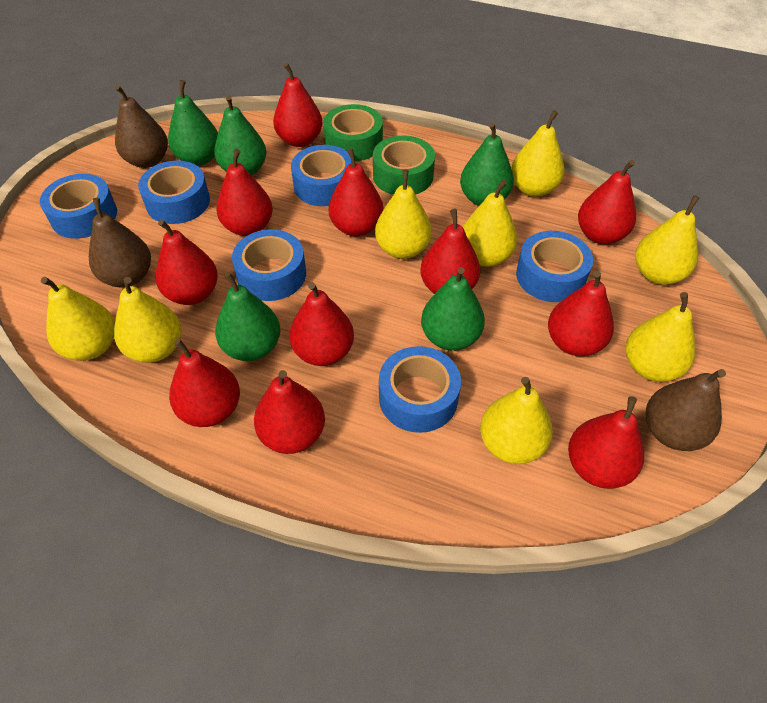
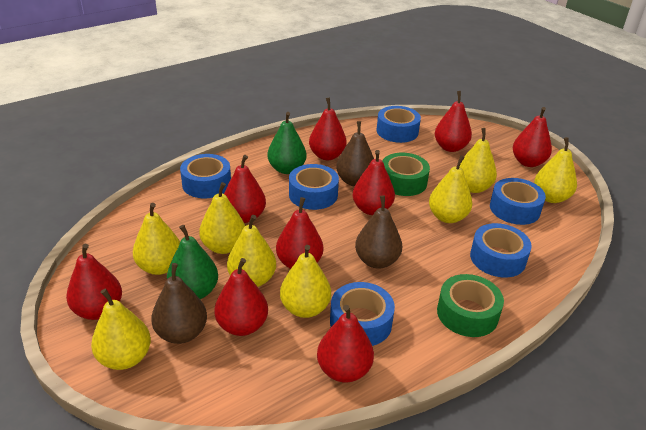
green pear: 5 -> 2
red pear: 11 -> 9

